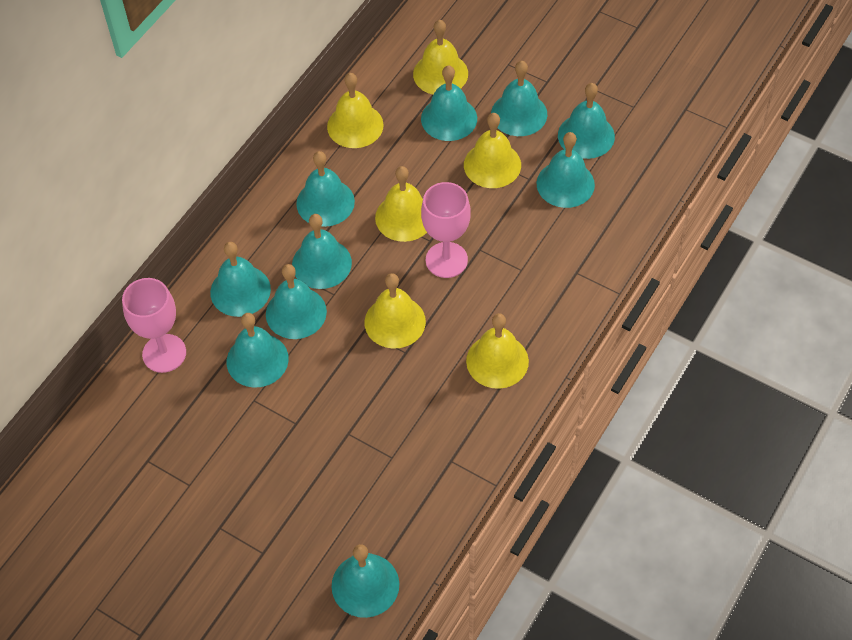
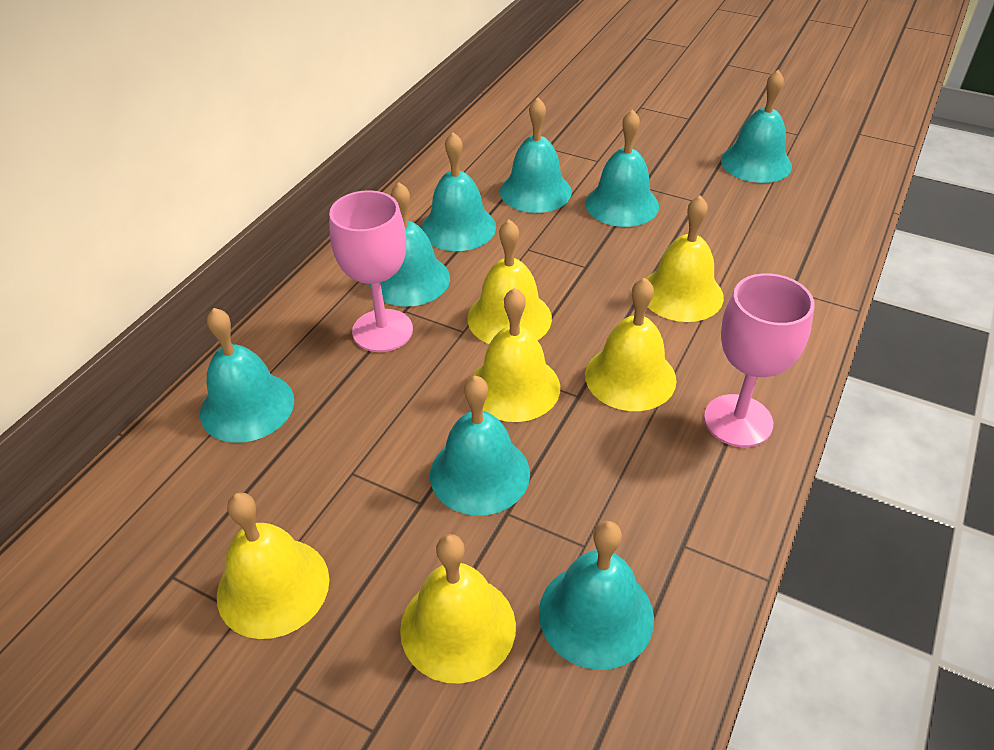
turquoise bell: 10 -> 8

